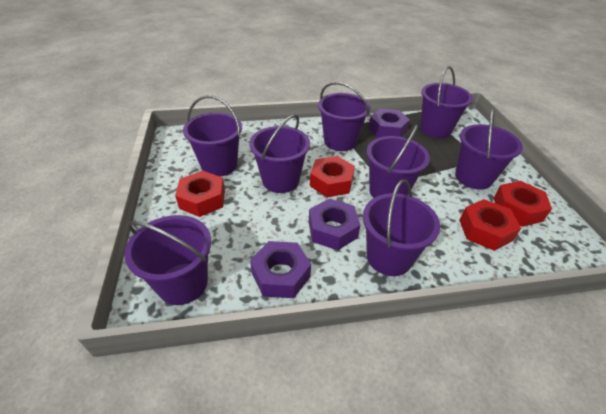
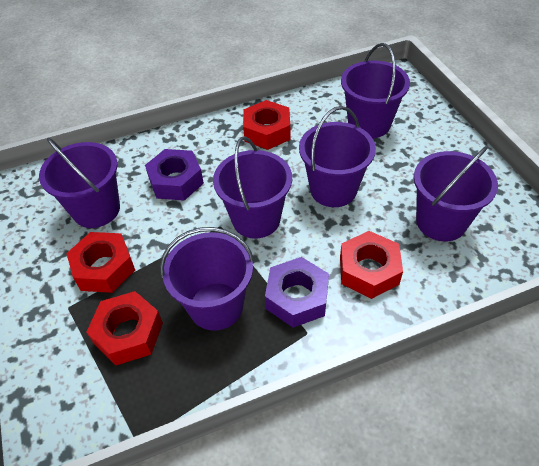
purple bucket: 8 -> 6
purple nut: 3 -> 2

